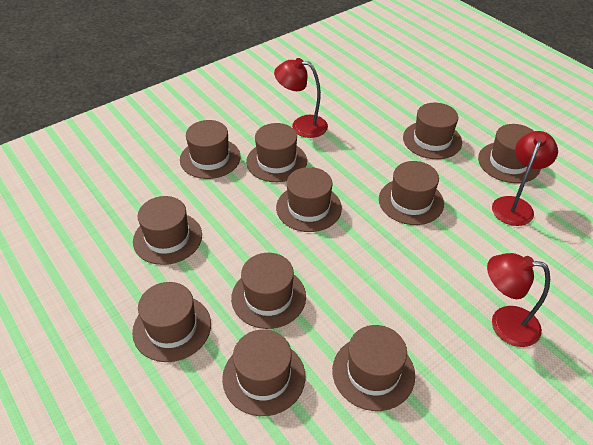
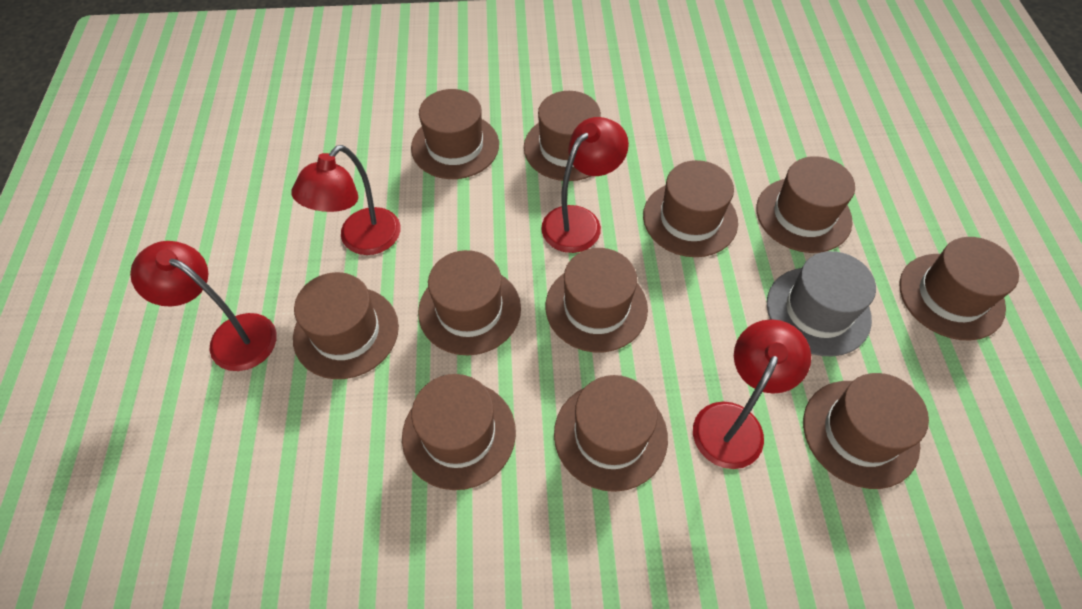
grey hat: 0 -> 1
red lamp: 3 -> 4

